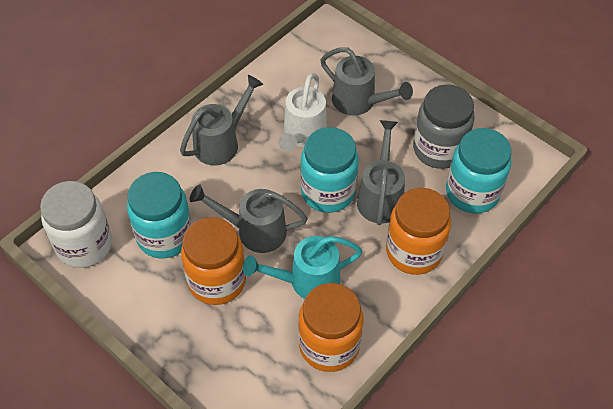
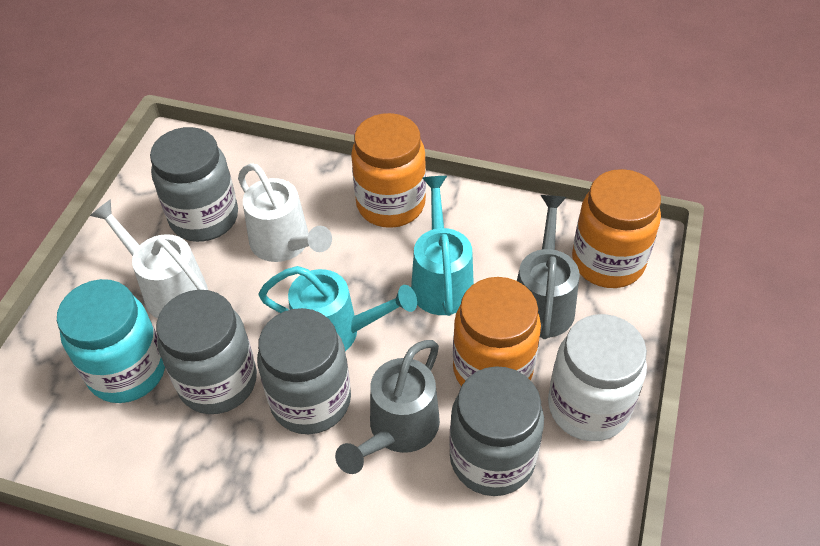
grey jar: 1 -> 4
grey watering can: 4 -> 2
turquoise jar: 3 -> 1
turquoise watering can: 1 -> 2
white watering can: 1 -> 2

